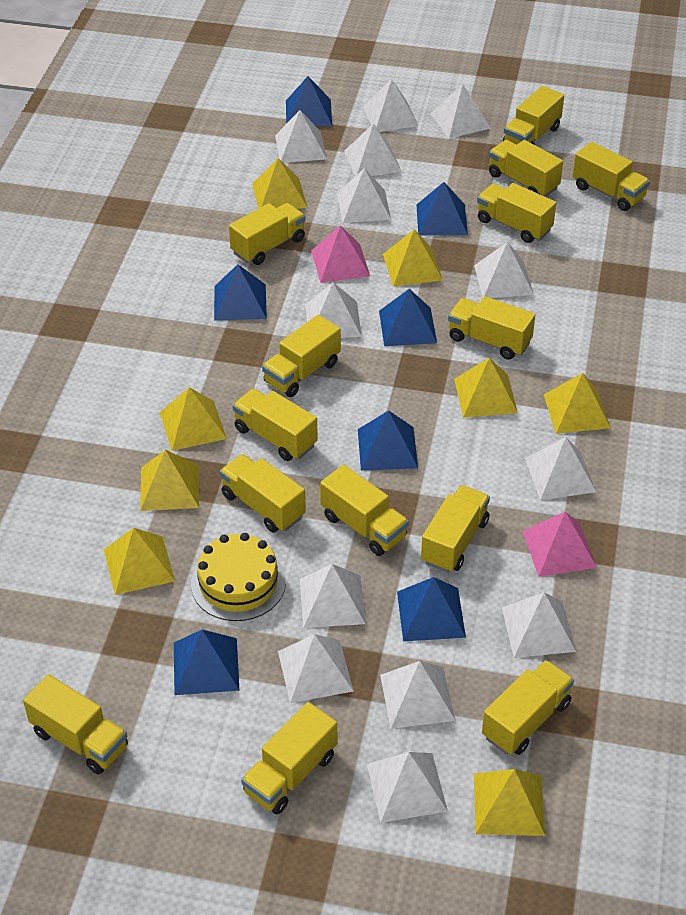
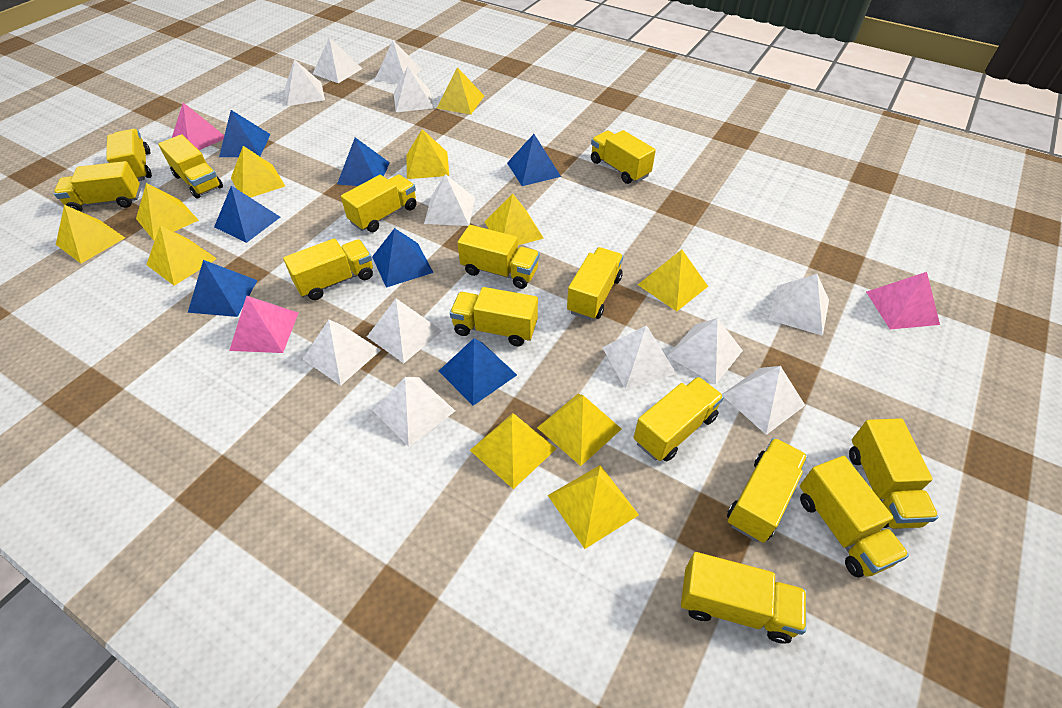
pink pyramid: 2 -> 3
white pyramid: 13 -> 12
yellow cake: 1 -> 0
yellow pyramid: 8 -> 11

